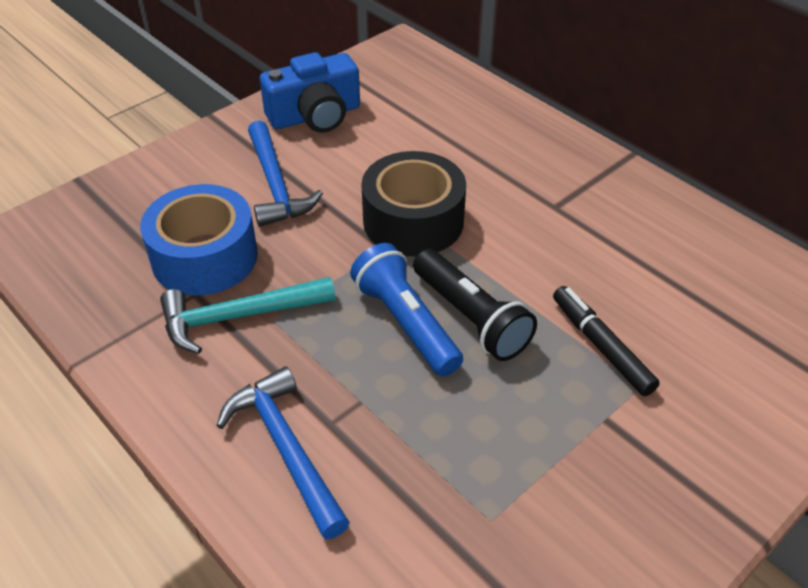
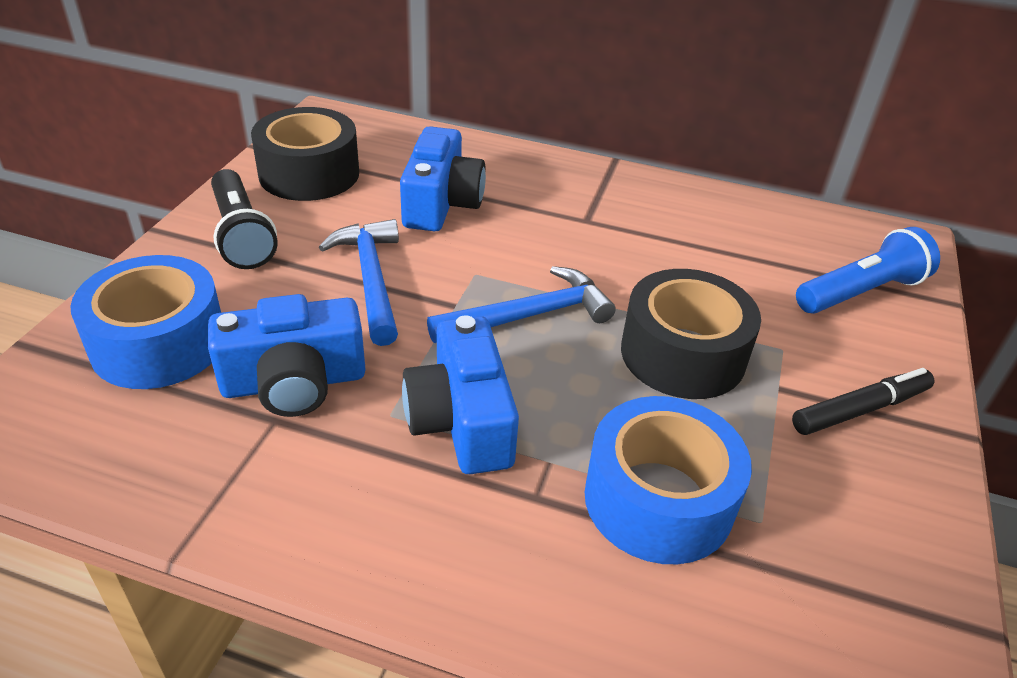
black tape: 1 -> 2
blue camera: 1 -> 3
blue tape: 1 -> 2
turquoise hammer: 1 -> 0

